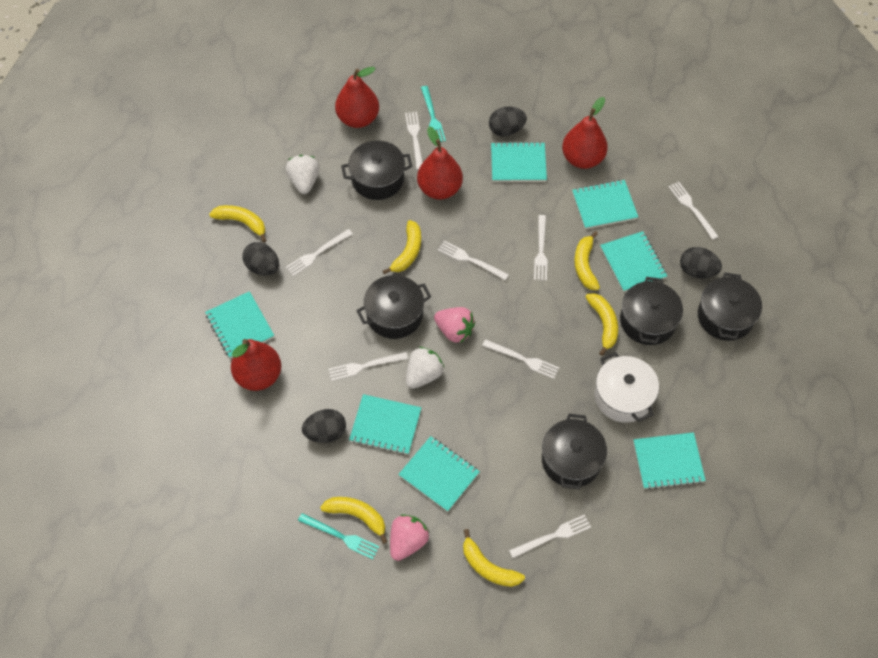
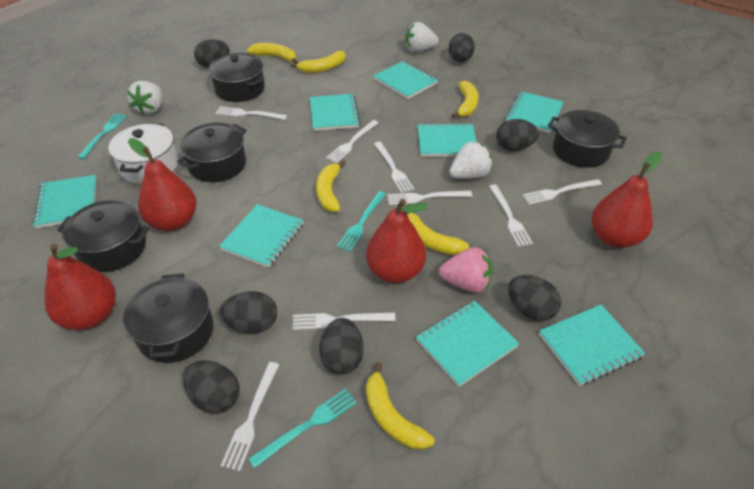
black egg: 4 -> 7
pink strawberry: 2 -> 1
turquoise fork: 2 -> 3
turquoise notebook: 7 -> 8
white strawberry: 2 -> 3

